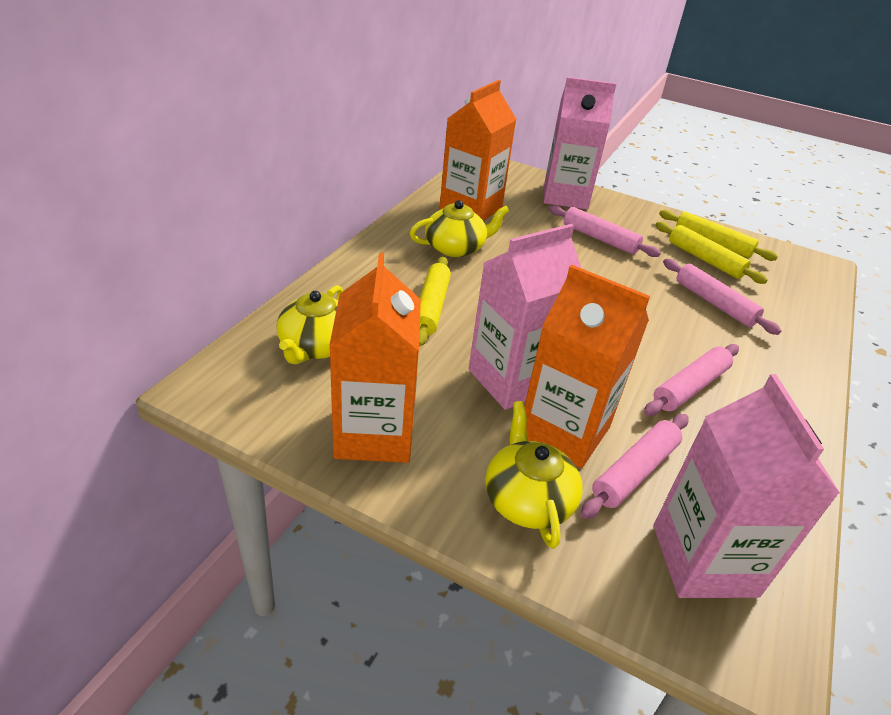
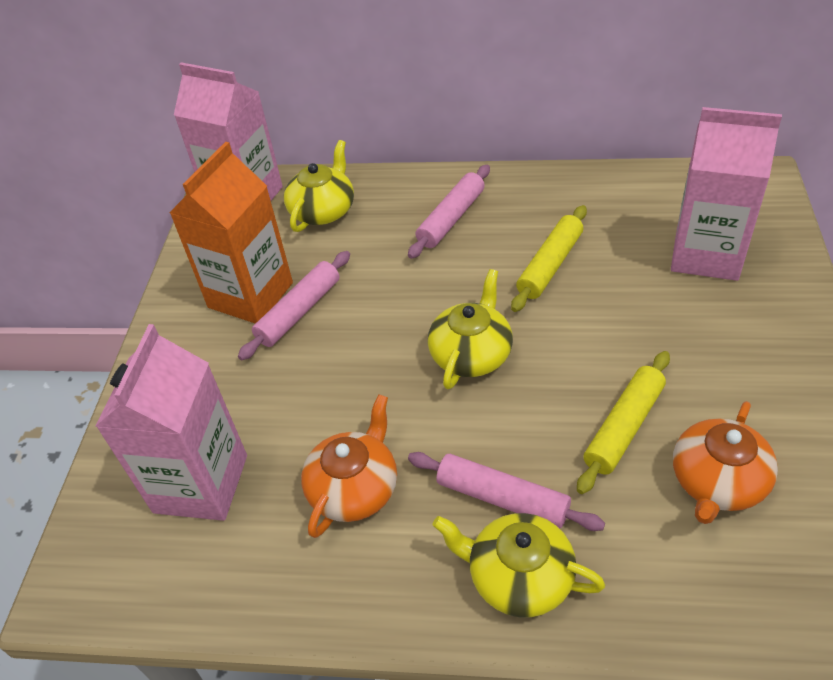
orange carton: 3 -> 1
orange teapot: 0 -> 2
pink rolling pin: 4 -> 3
yellow rolling pin: 3 -> 2

